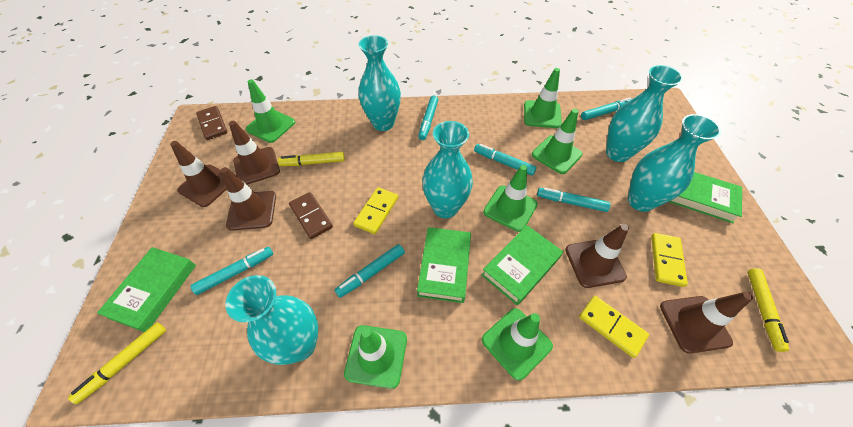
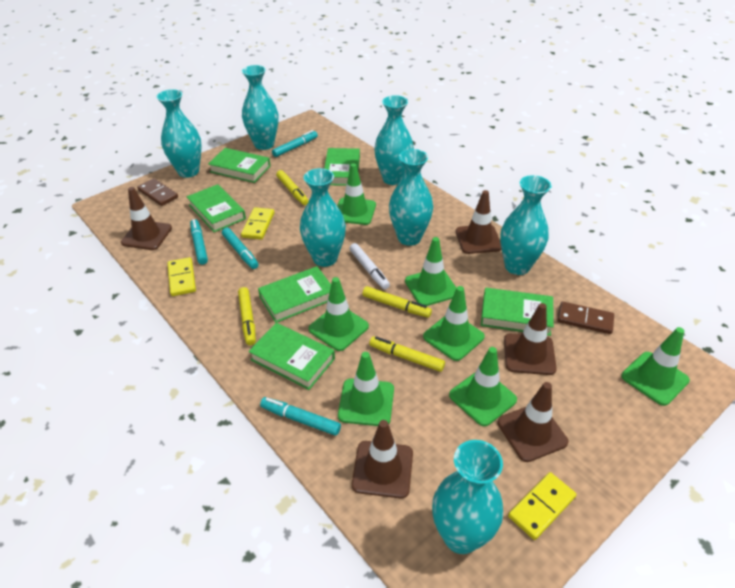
green book: 4 -> 6
green traffic cone: 6 -> 7
turquoise marker: 6 -> 4
turquoise vase: 5 -> 7
white marker: 0 -> 1
yellow marker: 3 -> 4

